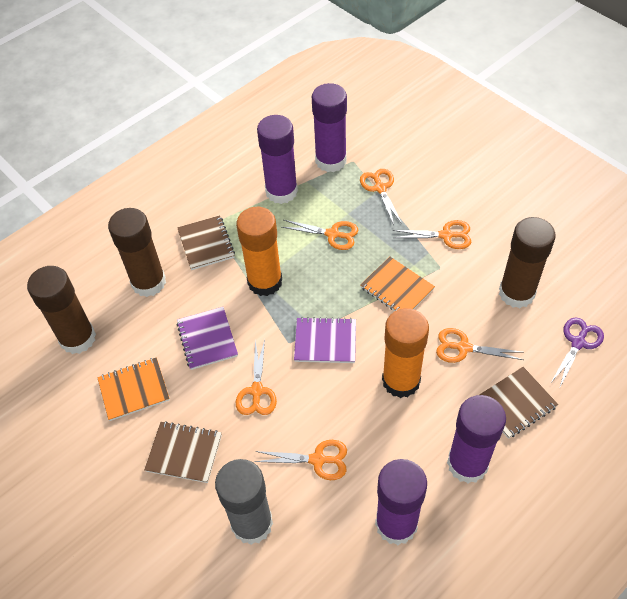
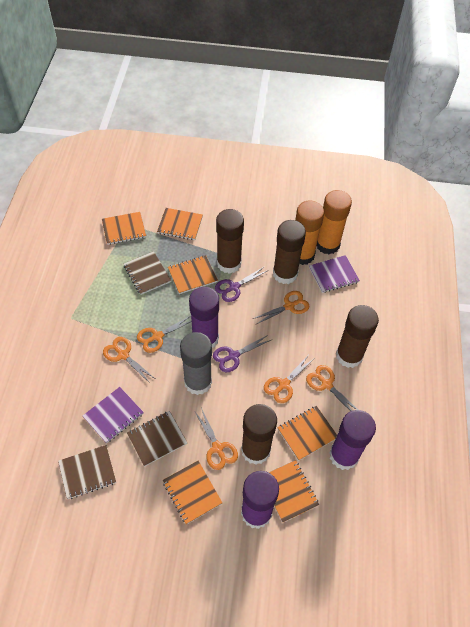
brown glue stick: 3 -> 4
orange notebook: 2 -> 6
purple glue stick: 4 -> 3
purple scissors: 1 -> 2

